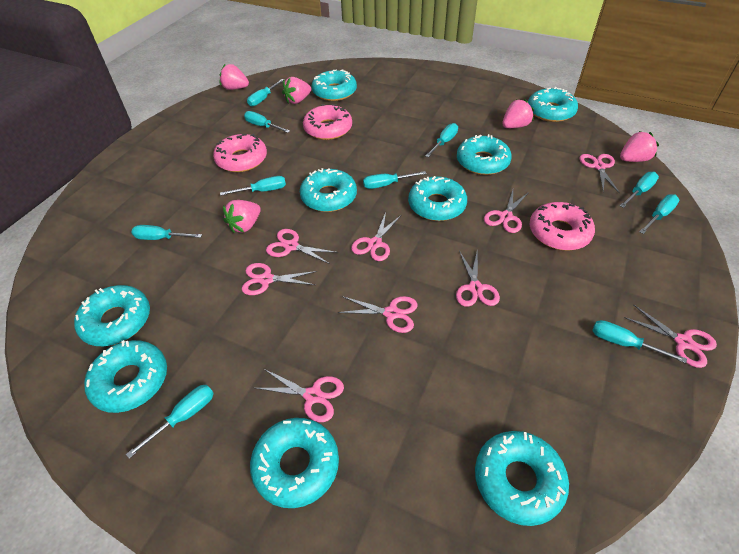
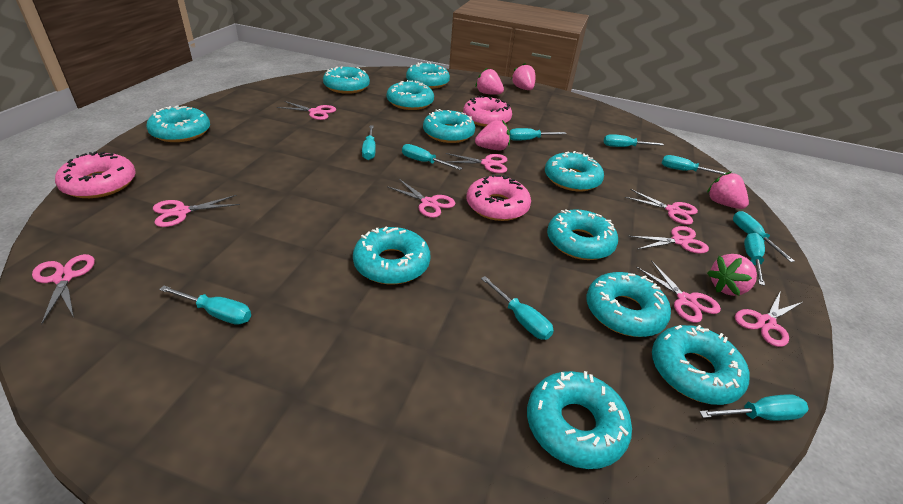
turquoise donut: 9 -> 11

